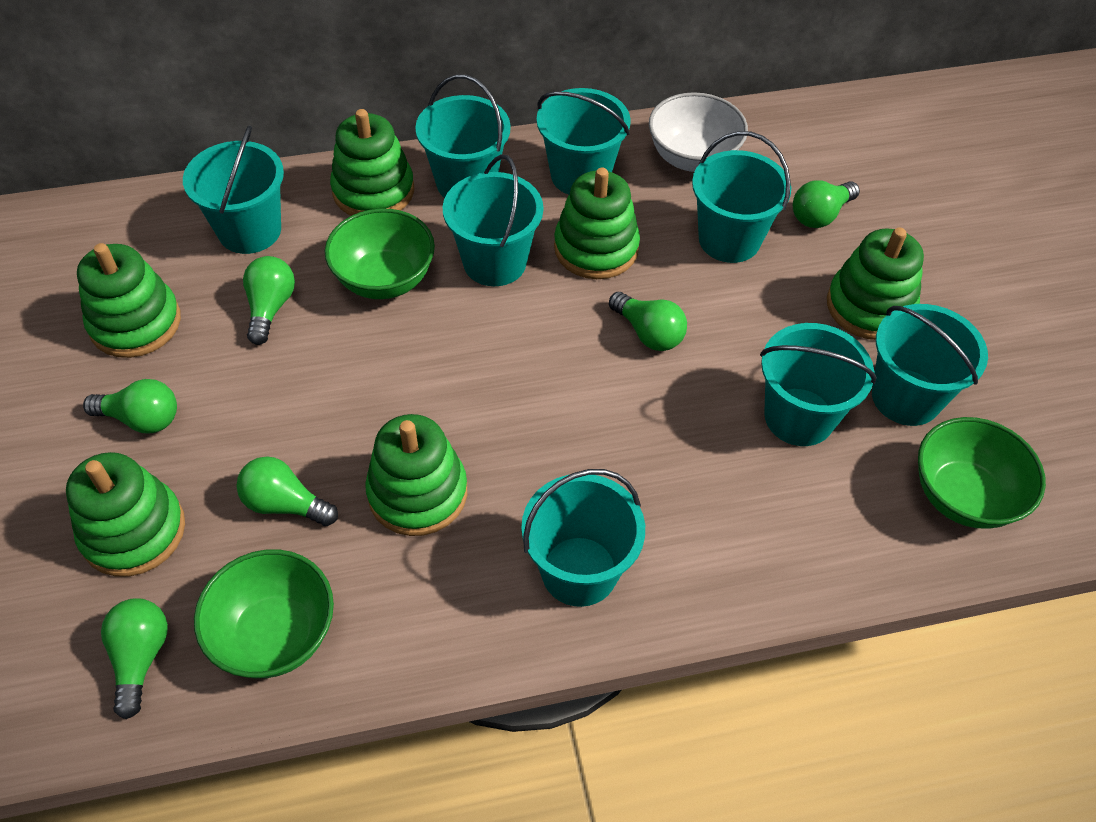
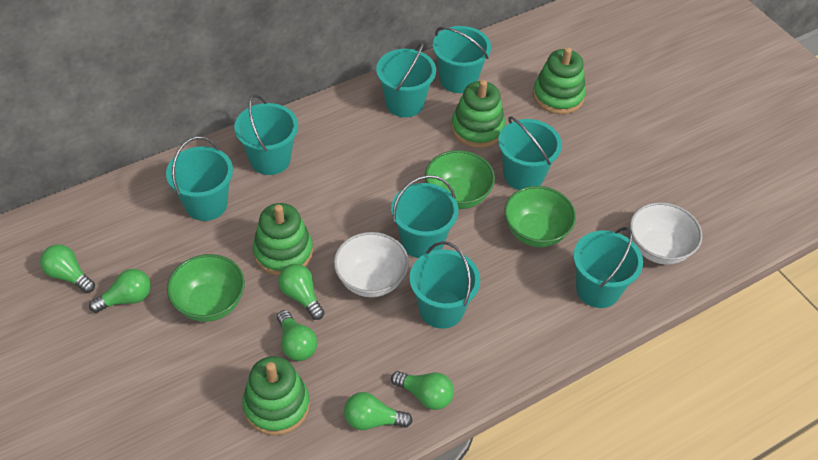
green stacking toy: 6 -> 4
white bowl: 1 -> 2

